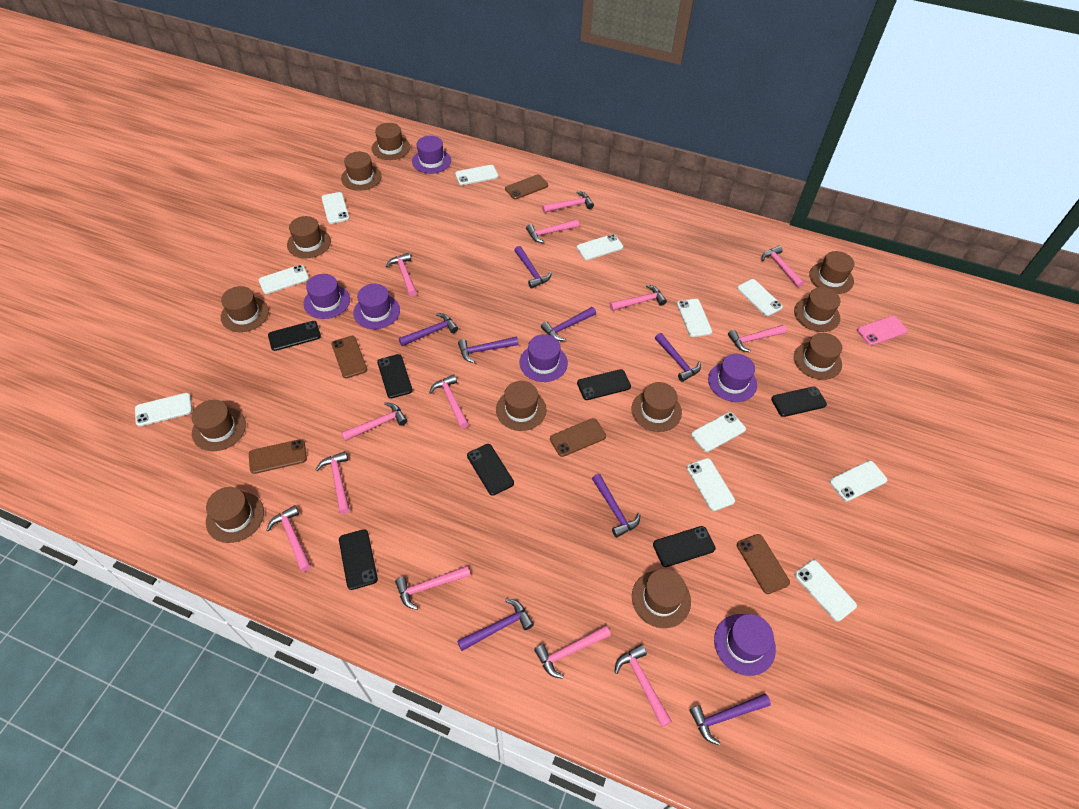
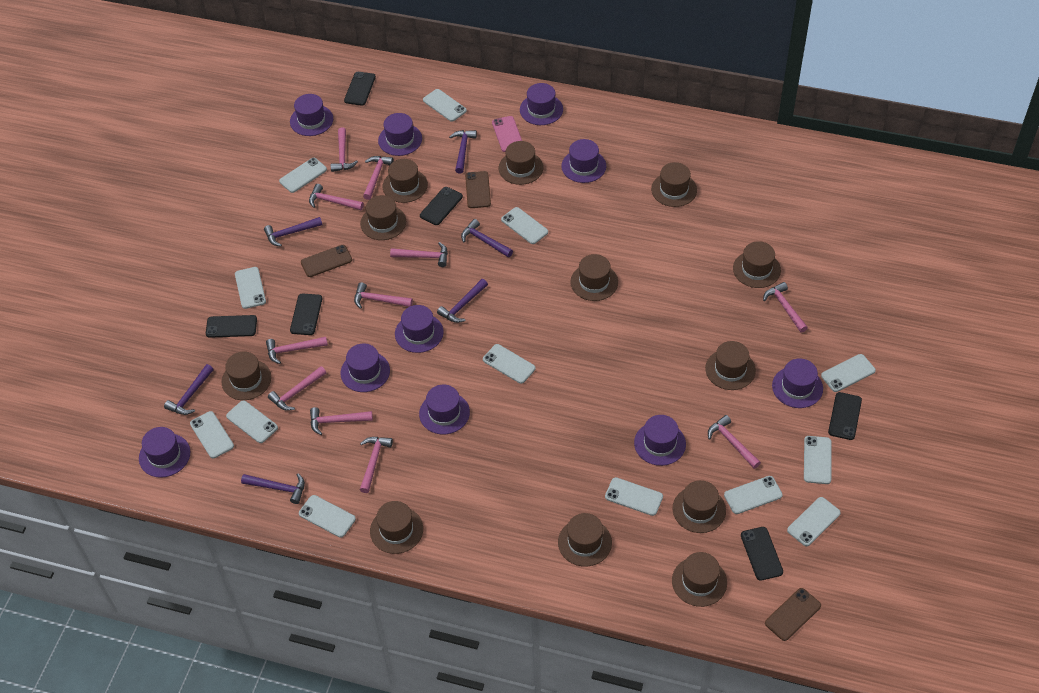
black phone: 7 -> 6
brown phone: 5 -> 3
pink hammer: 13 -> 11
purple hammer: 8 -> 6
purple hat: 6 -> 10
white phone: 11 -> 13

